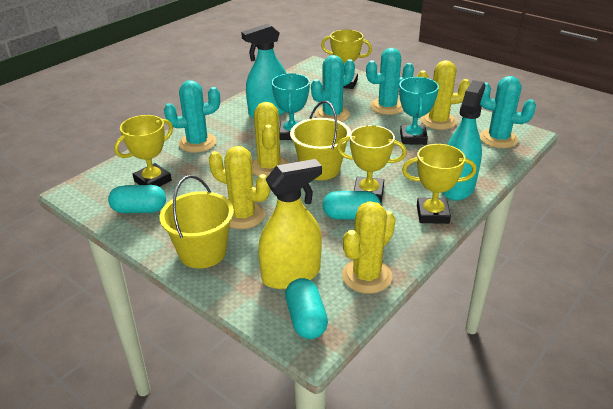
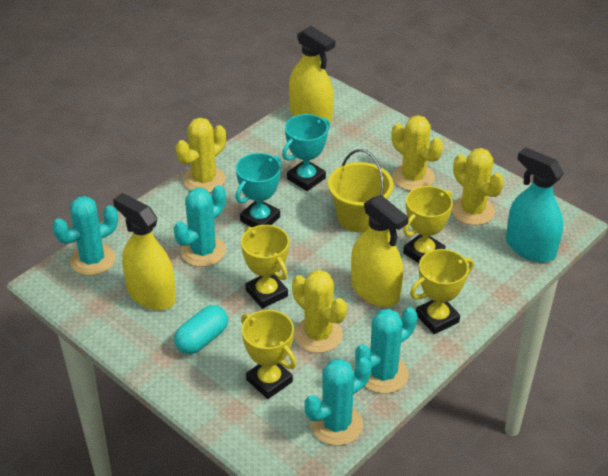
turquoise capsule: 3 -> 1
turquoise spray bottle: 2 -> 1
yellow bucket: 2 -> 1
yellow spray bottle: 1 -> 3

